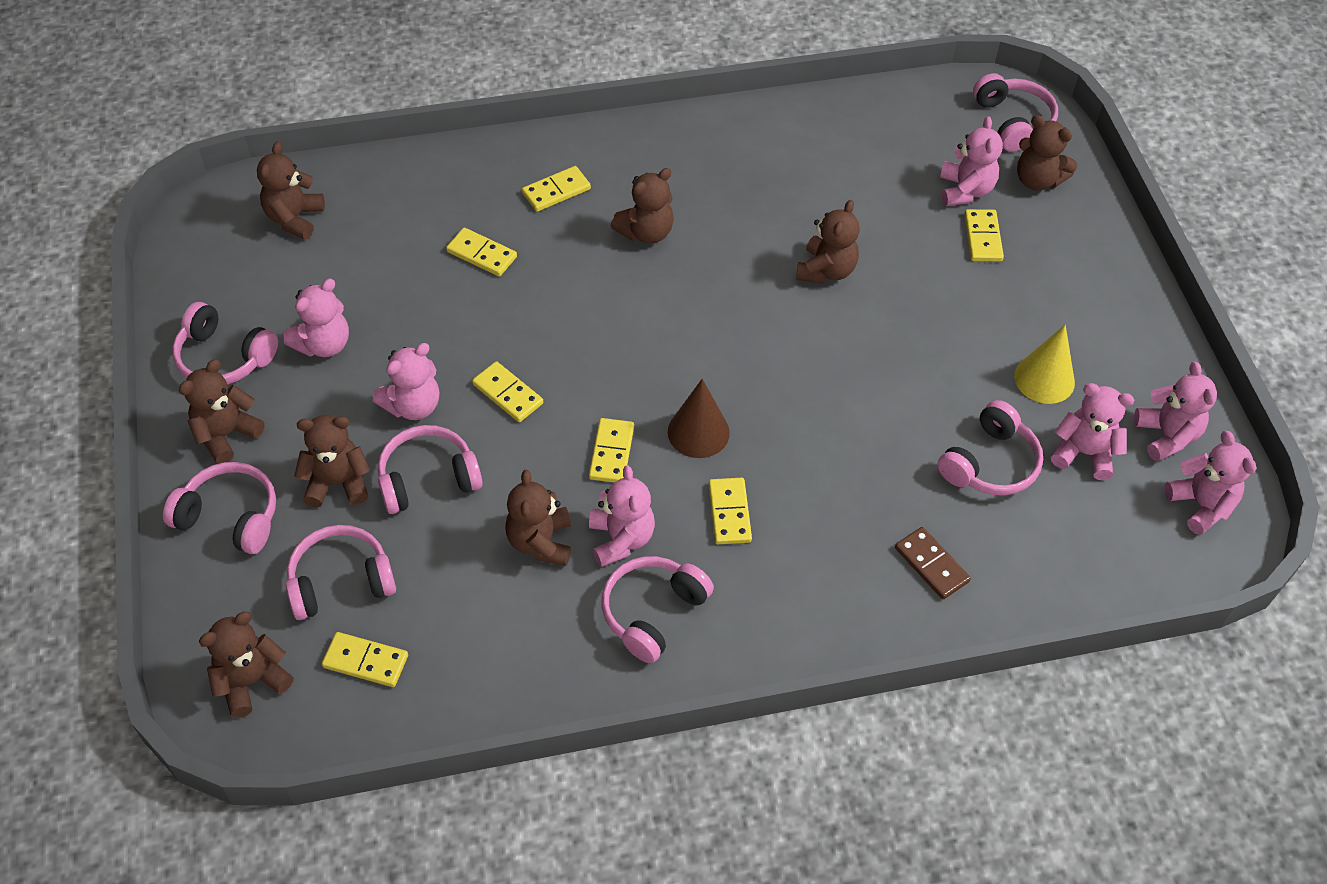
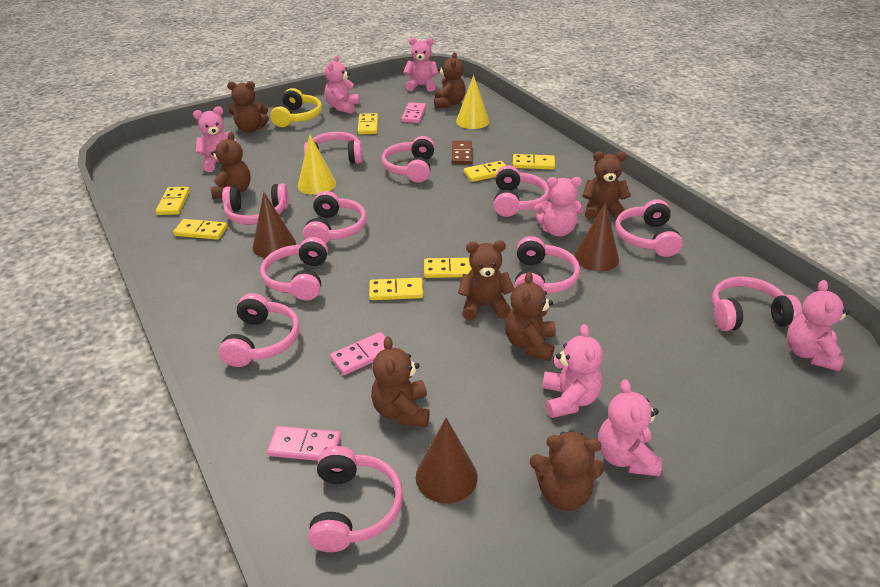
brown cone: 1 -> 3
pink domino: 0 -> 3
pink headphones: 7 -> 11
yellow cone: 1 -> 2
yellow headphones: 0 -> 1

